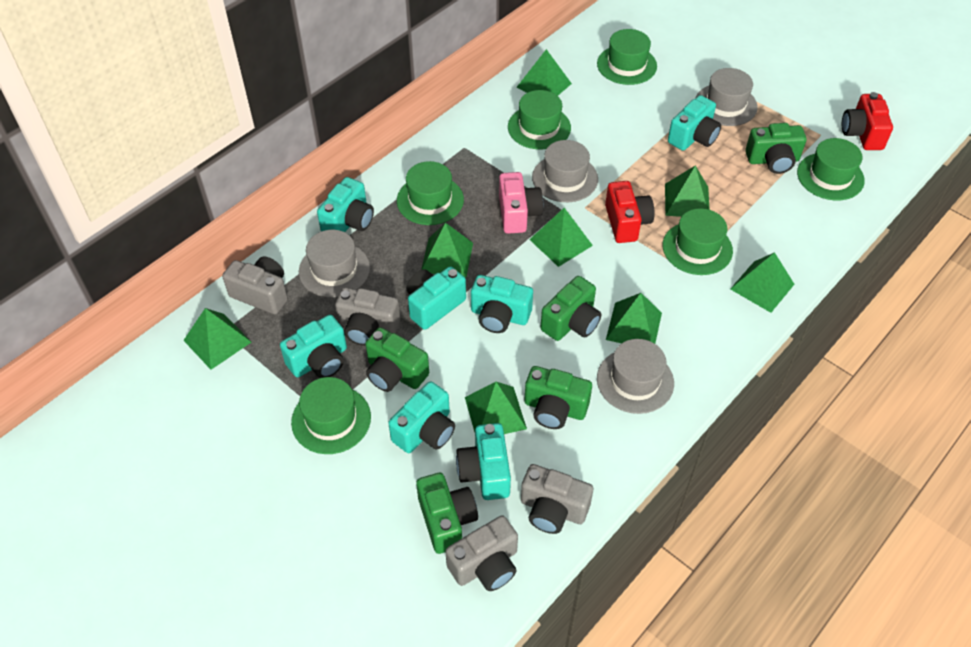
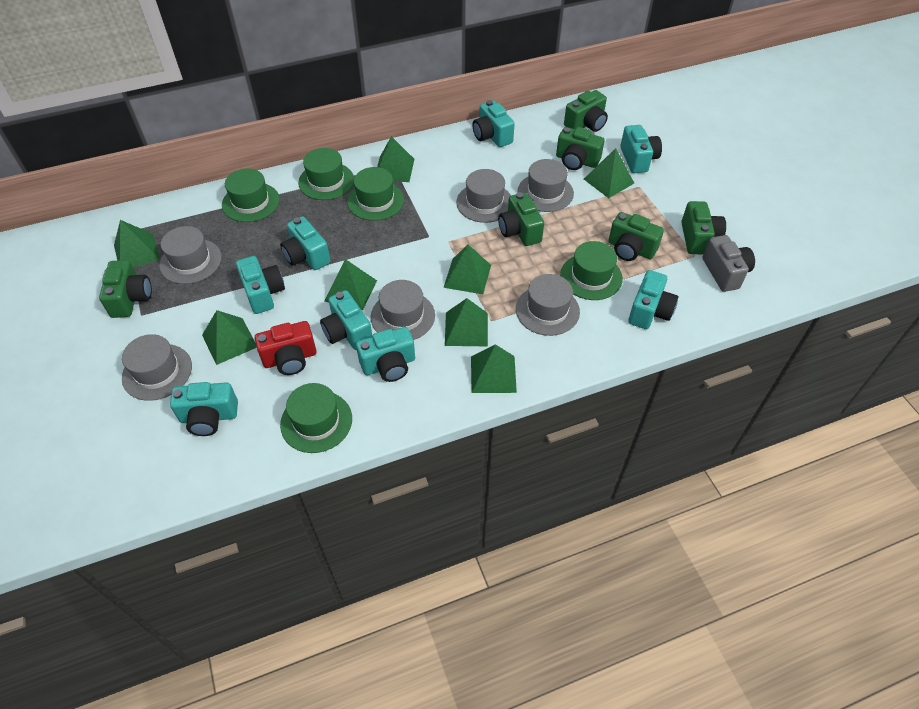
green camera: 5 -> 6
green hat: 6 -> 5
grey camera: 4 -> 1
grey hat: 4 -> 6
pink camera: 1 -> 0
red camera: 2 -> 1
turquoise camera: 7 -> 8

